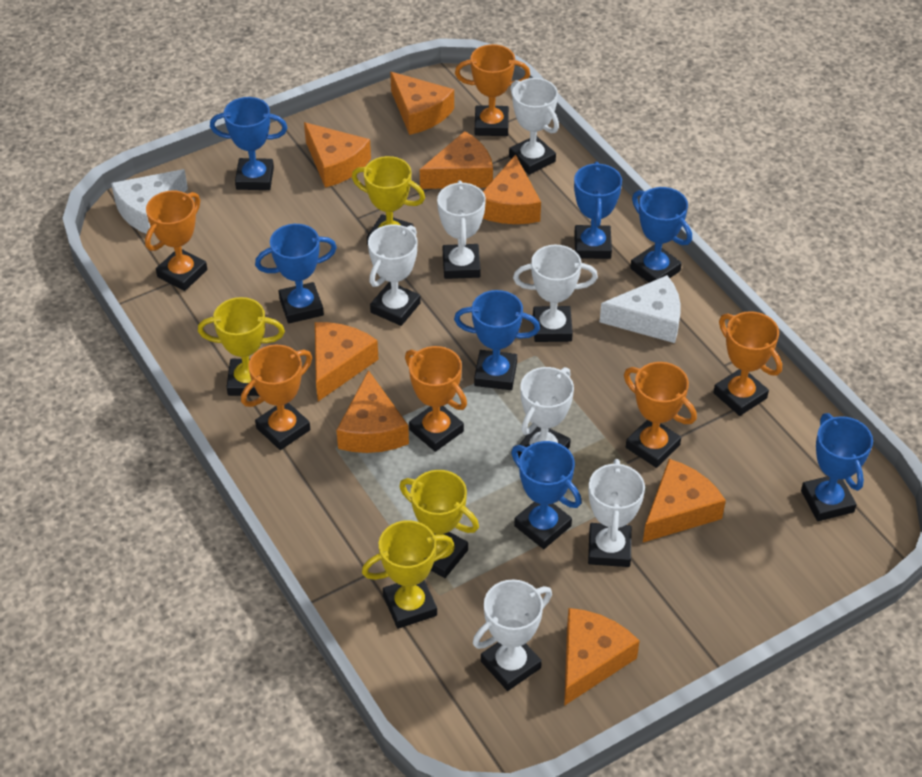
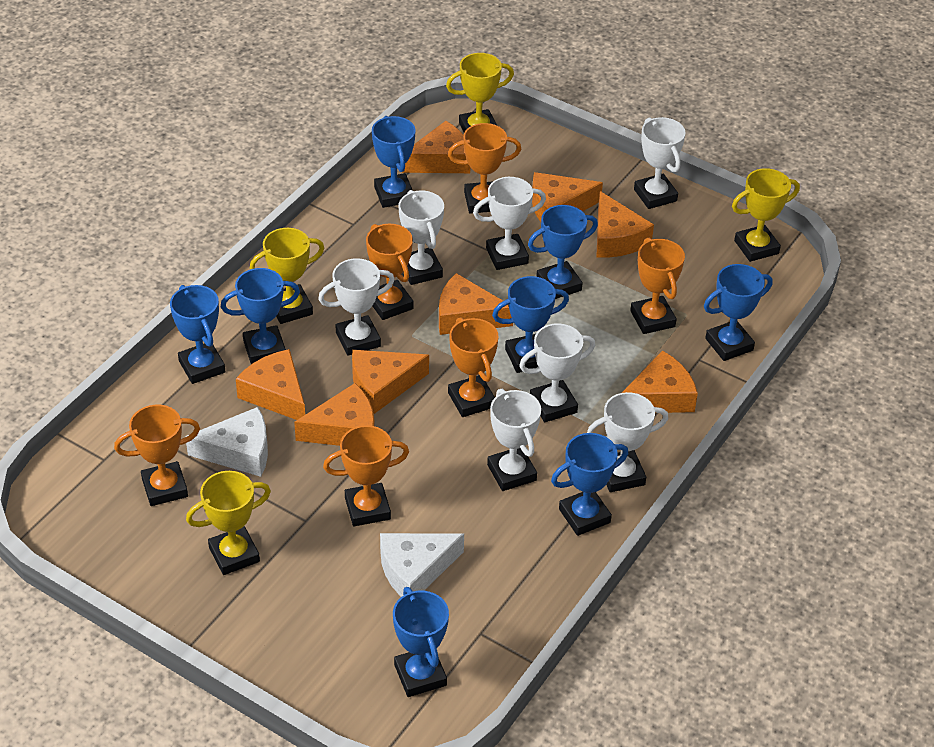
blue trophy: 7 -> 8

